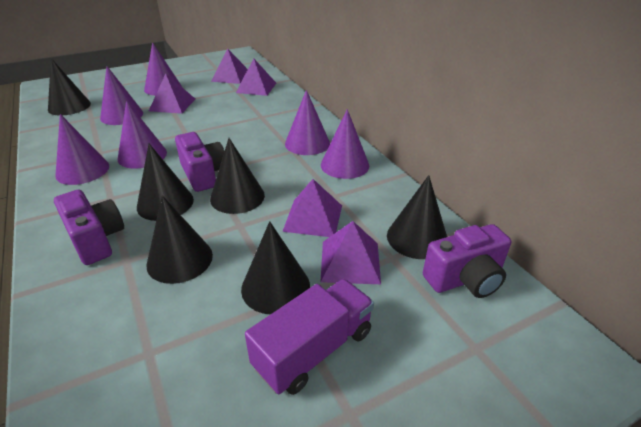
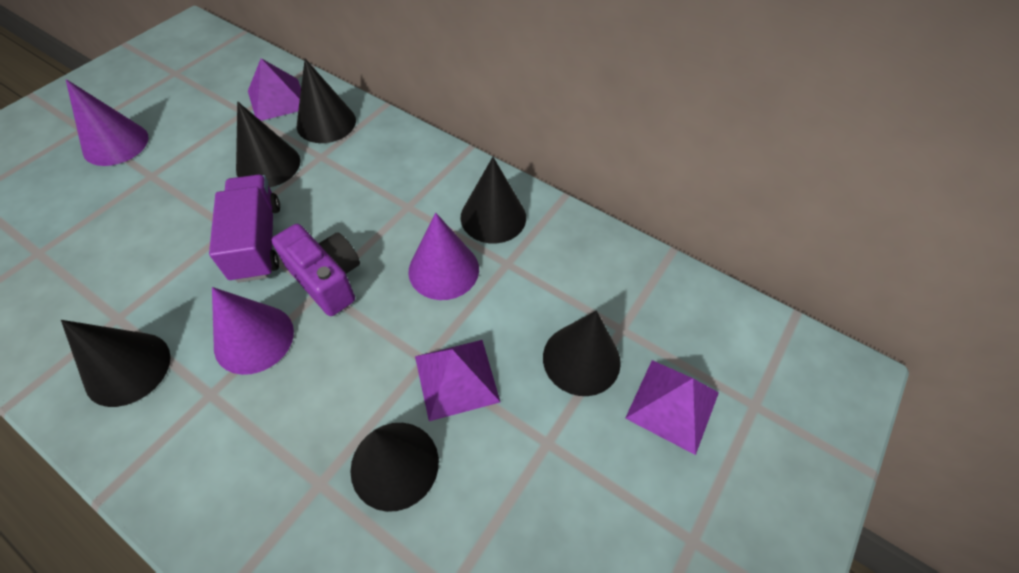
purple camera: 3 -> 1
purple cone: 6 -> 3
purple pyramid: 5 -> 3

